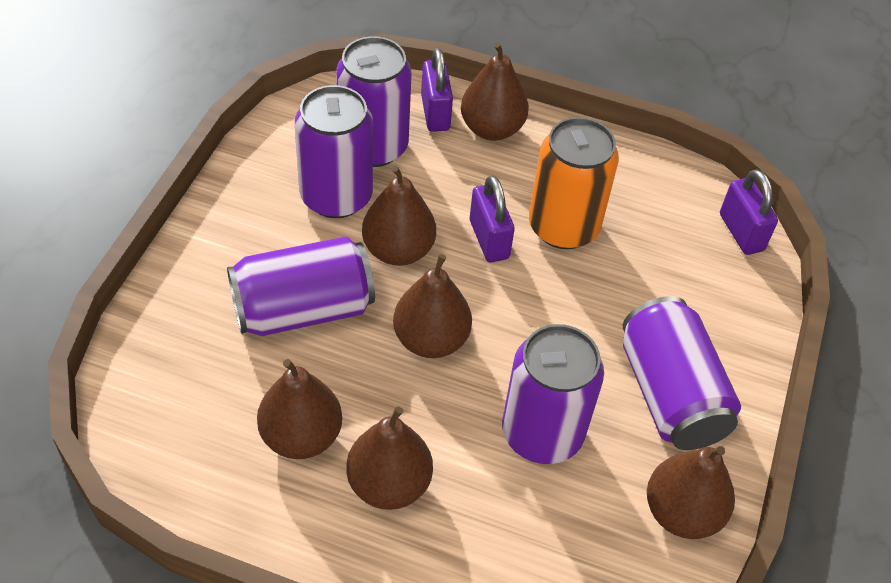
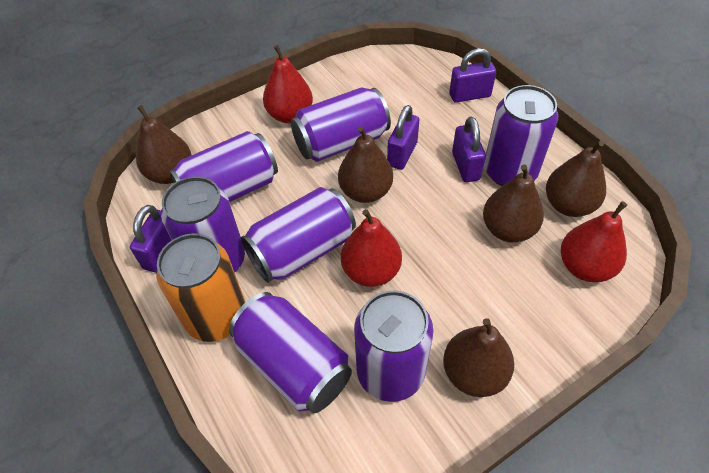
brown pear: 6 -> 5
purple can: 5 -> 7
purple padlock: 3 -> 4
red pear: 0 -> 3

